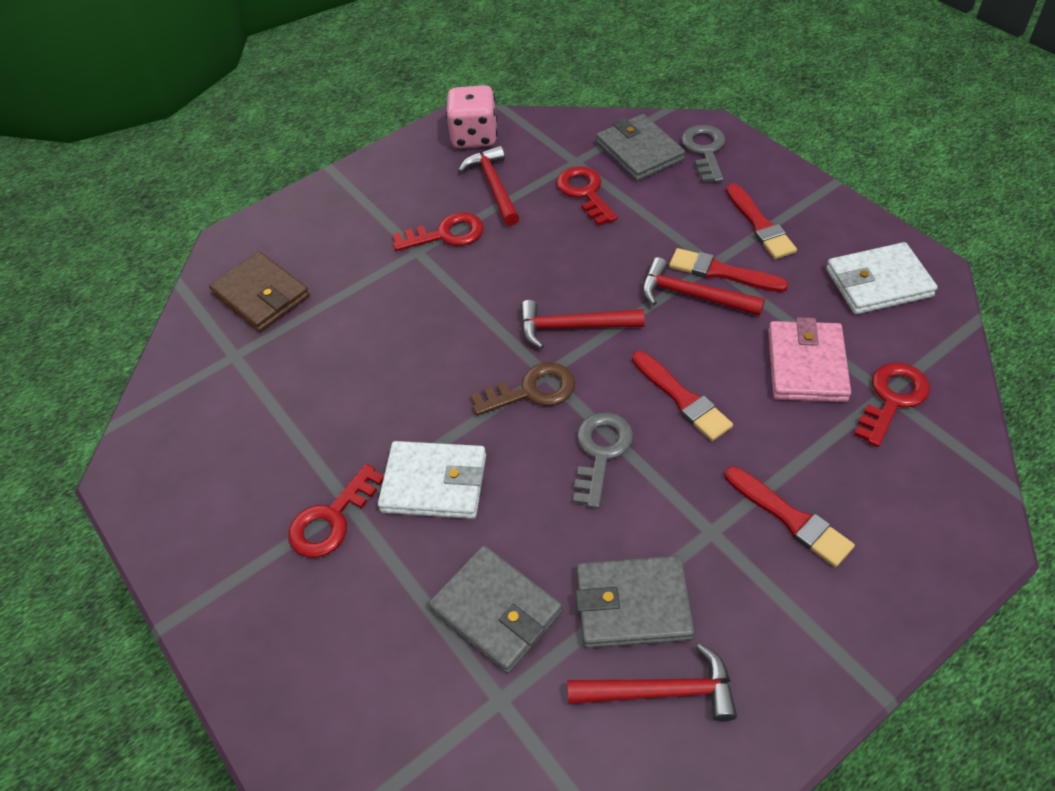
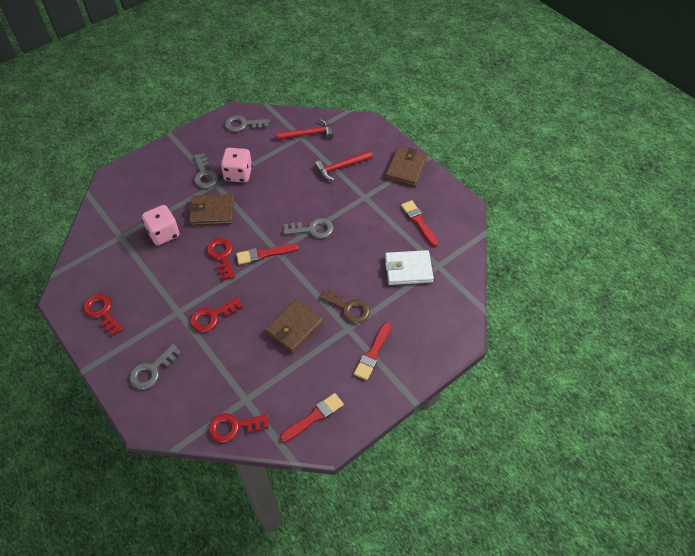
brown wallet: 1 -> 3
grey key: 2 -> 4
grey wallet: 3 -> 0
pink dice: 1 -> 2
pink wallet: 1 -> 0
red hammer: 4 -> 2
white wallet: 2 -> 1

